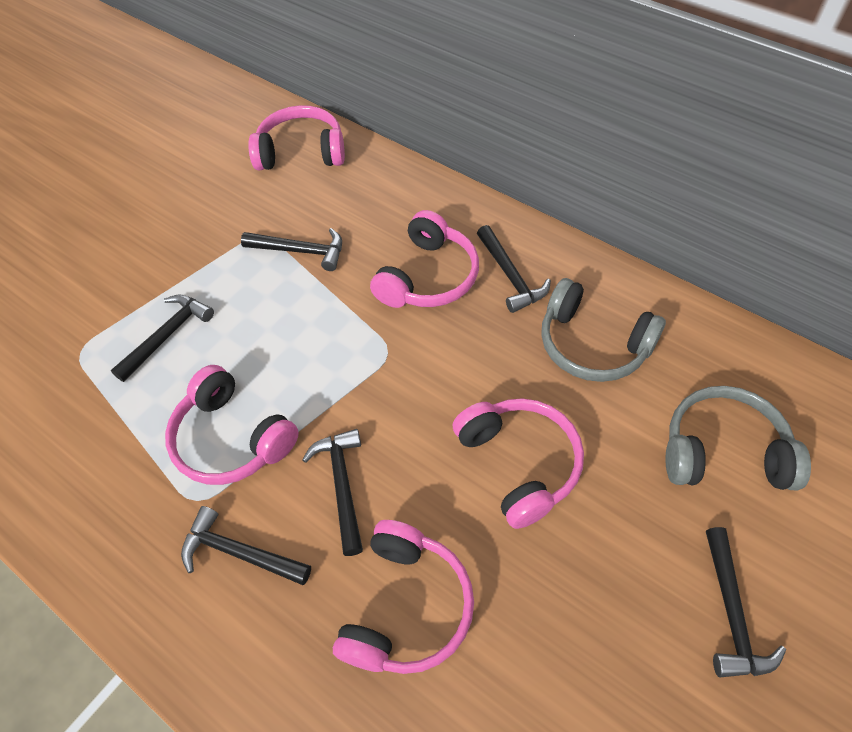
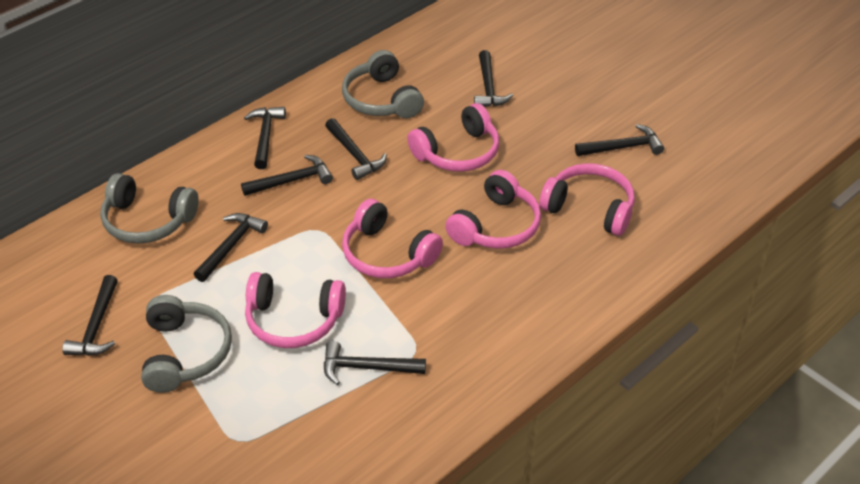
black hammer: 6 -> 8
grey headphones: 2 -> 3

